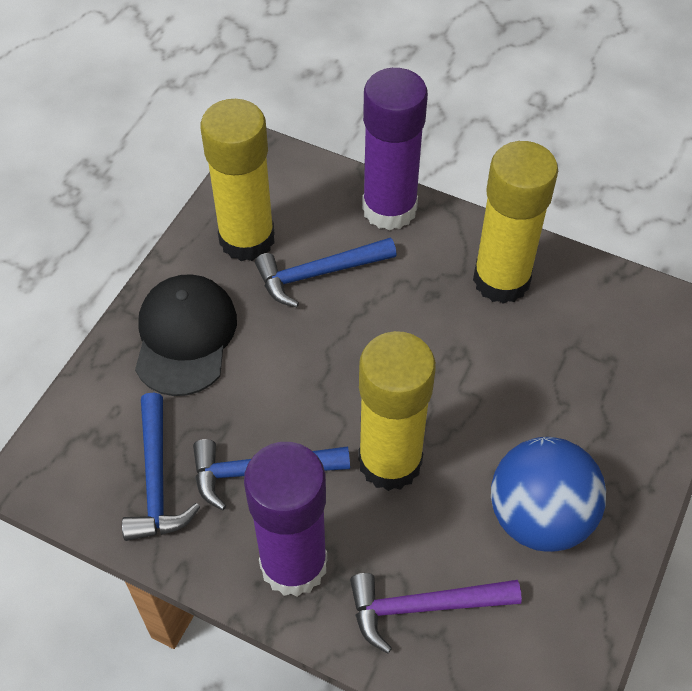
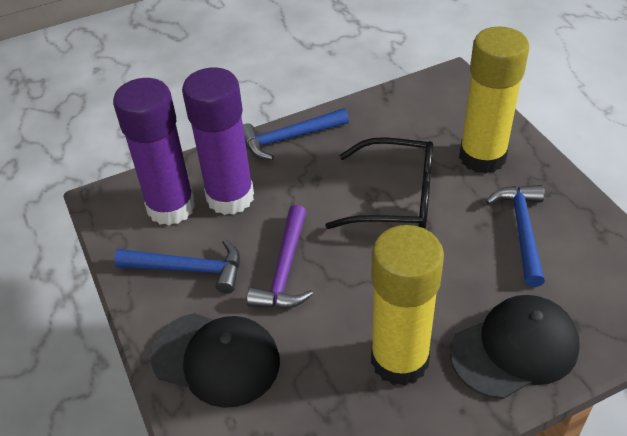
black cap: 1 -> 2
black glasses: 0 -> 1
blue ball: 1 -> 0
yellow glue stick: 3 -> 2

